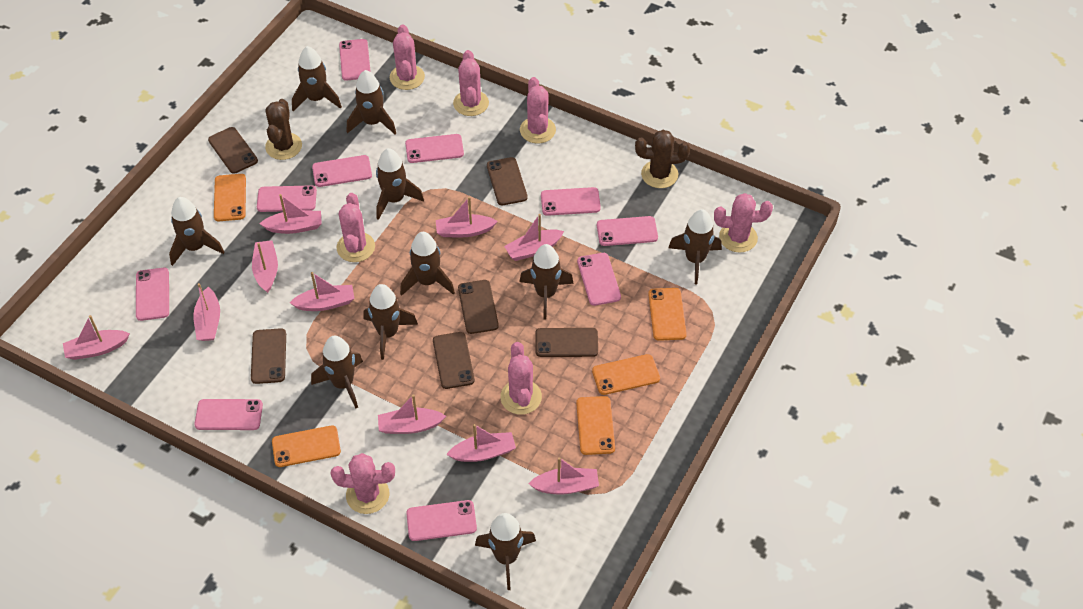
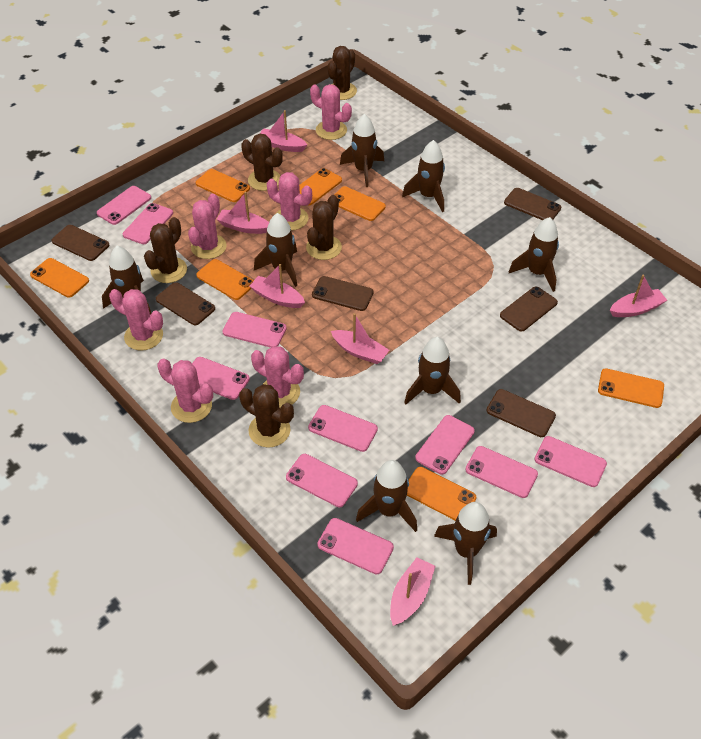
brown cactus: 2 -> 5
brown rocket: 10 -> 8
orange phone: 5 -> 7
pink boat: 10 -> 6
pink cactus: 7 -> 6

